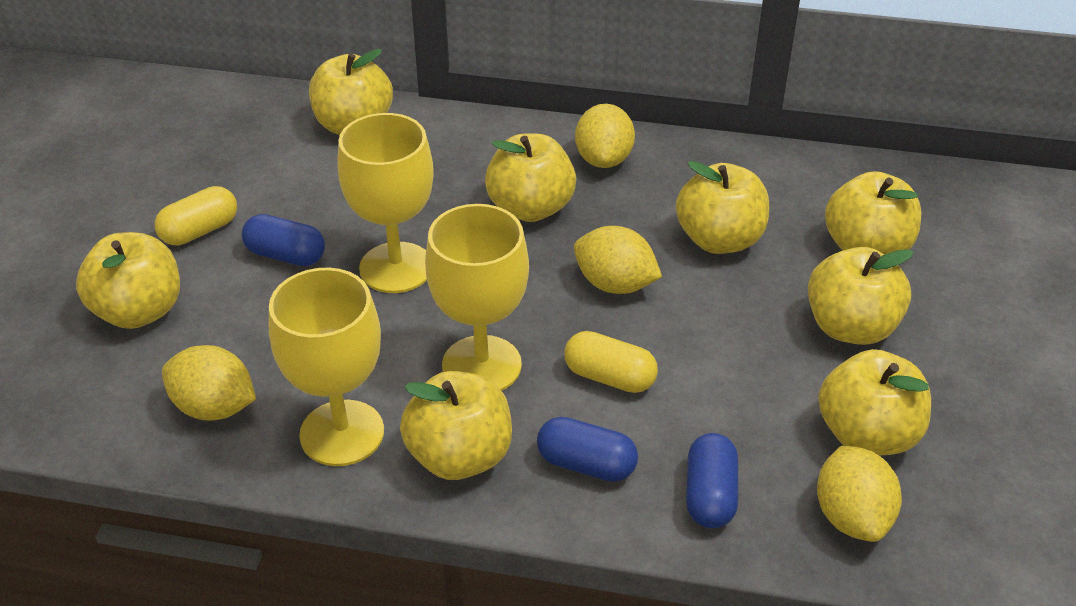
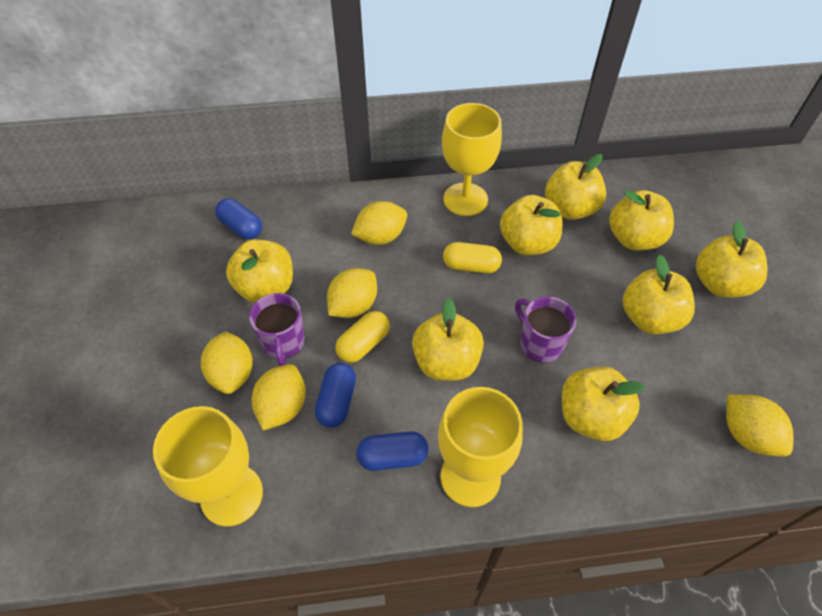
purple mug: 0 -> 2
yellow lemon: 4 -> 5

